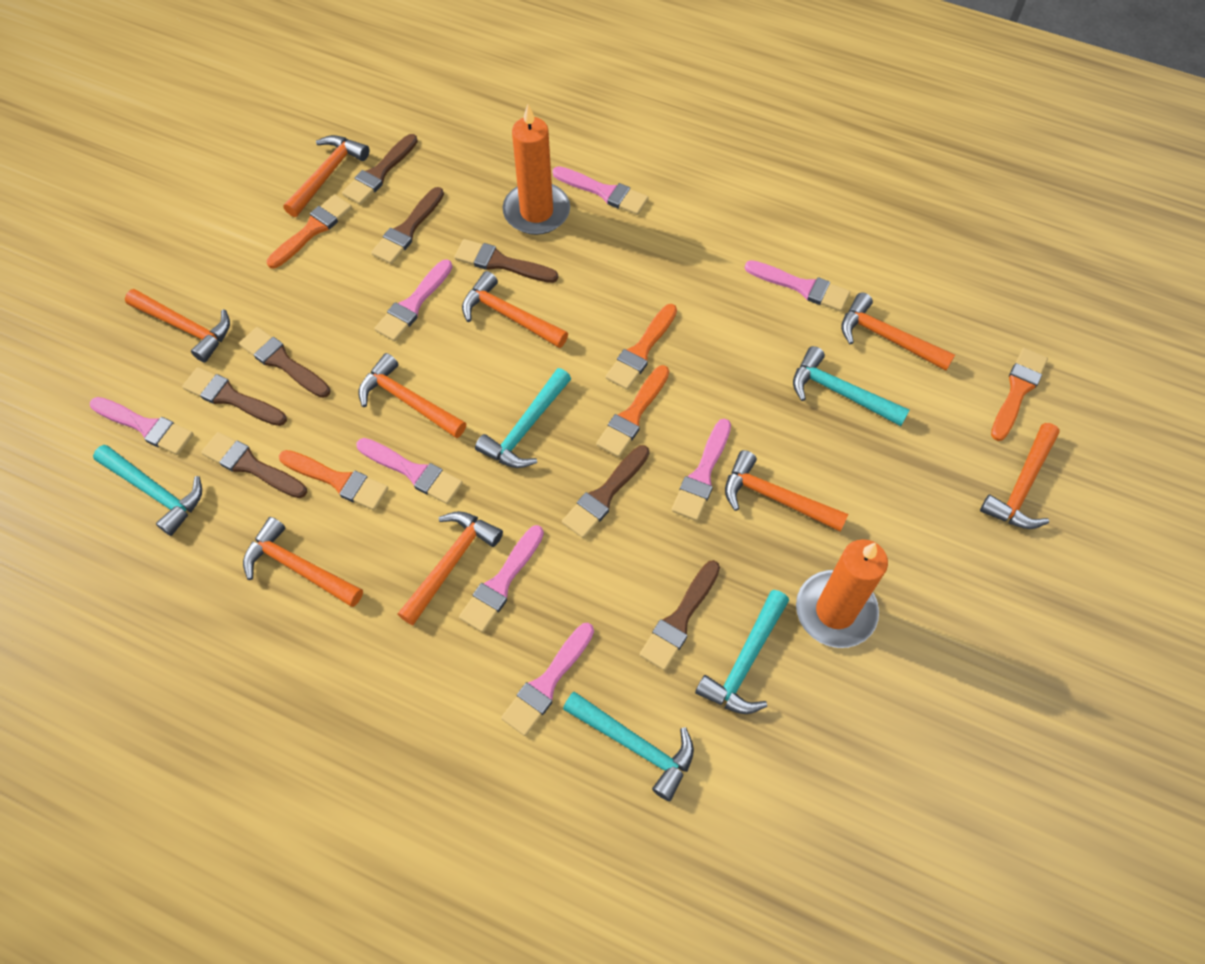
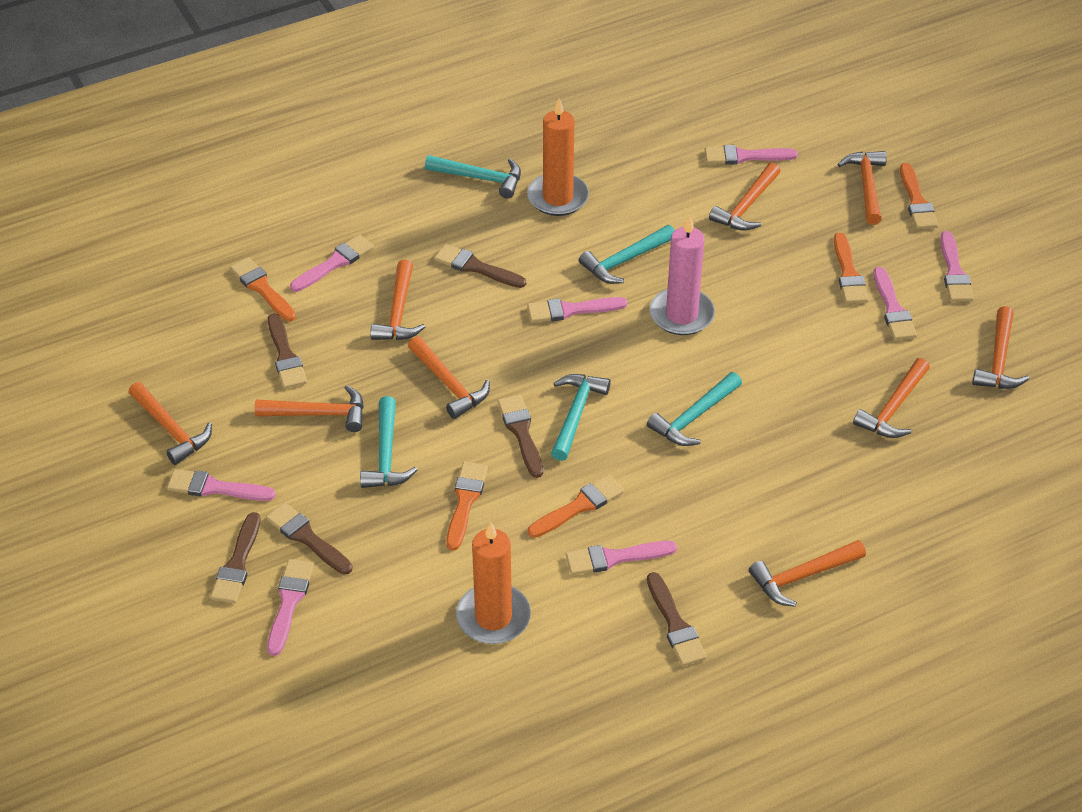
brown brush: 8 -> 6
pink candle: 0 -> 1

